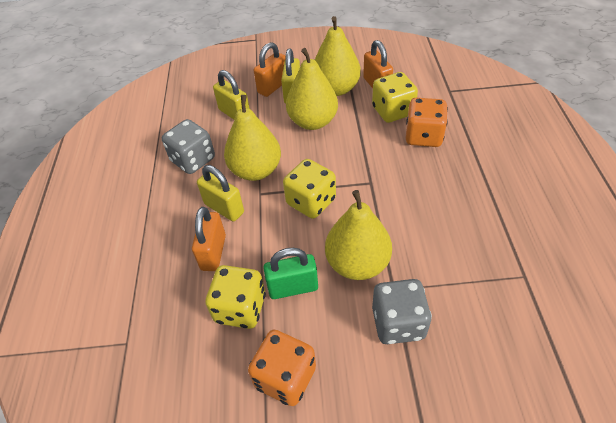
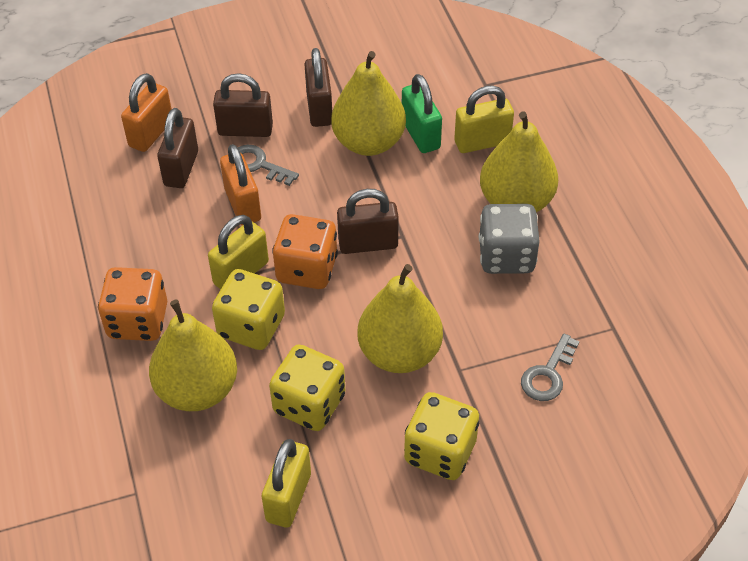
brown padlock: 0 -> 4
grey dice: 2 -> 1
grey key: 0 -> 2
orange padlock: 3 -> 2

